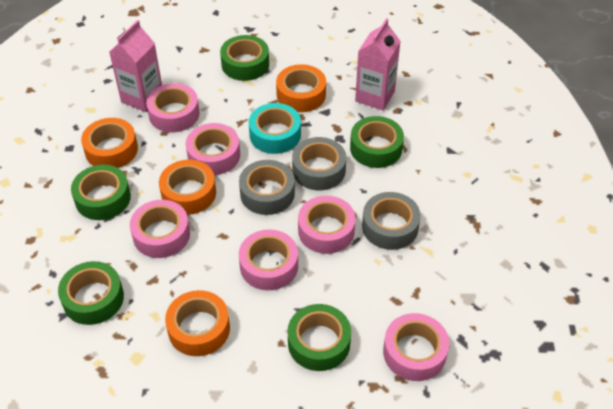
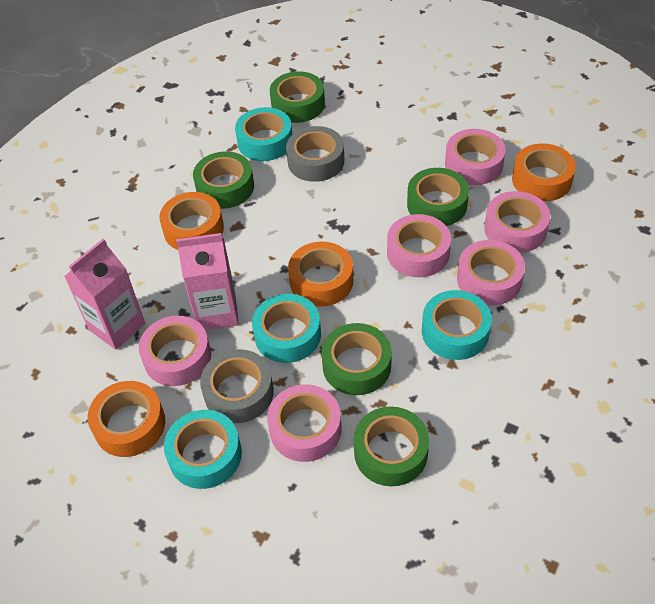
grey tape: 3 -> 2
turquoise tape: 1 -> 4

